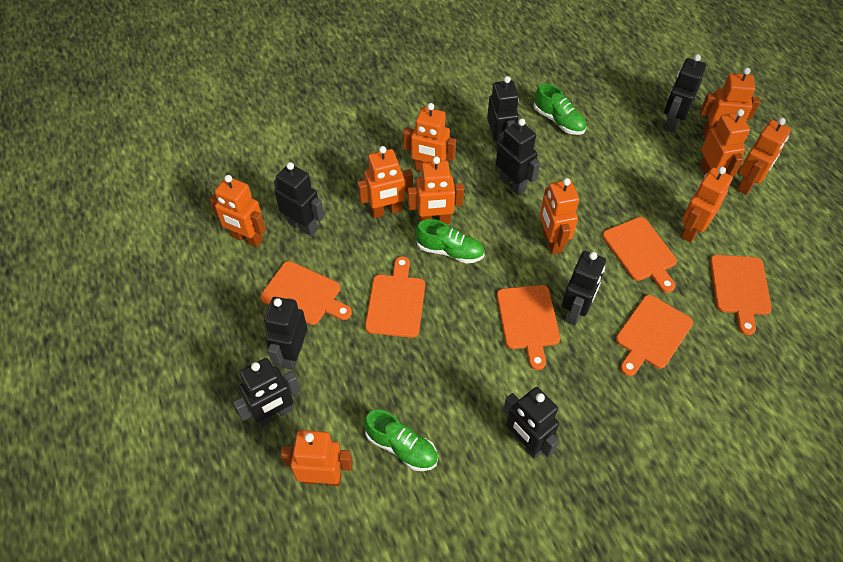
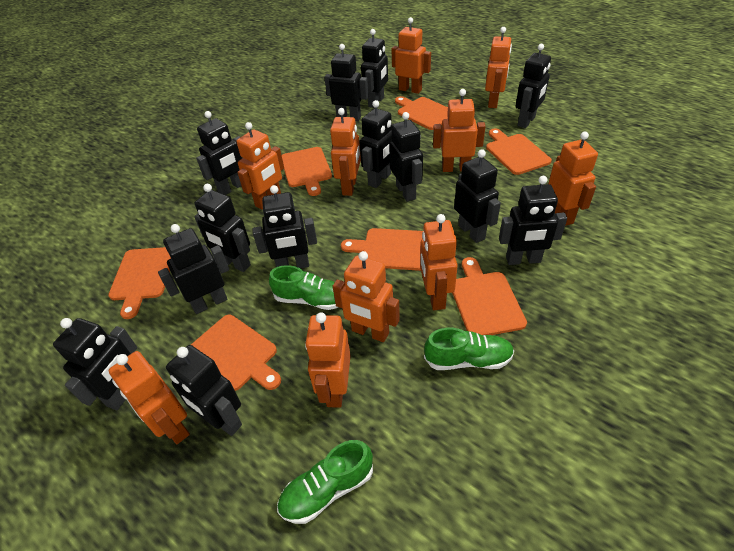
black robot: 8 -> 13
orange cutting board: 6 -> 7

